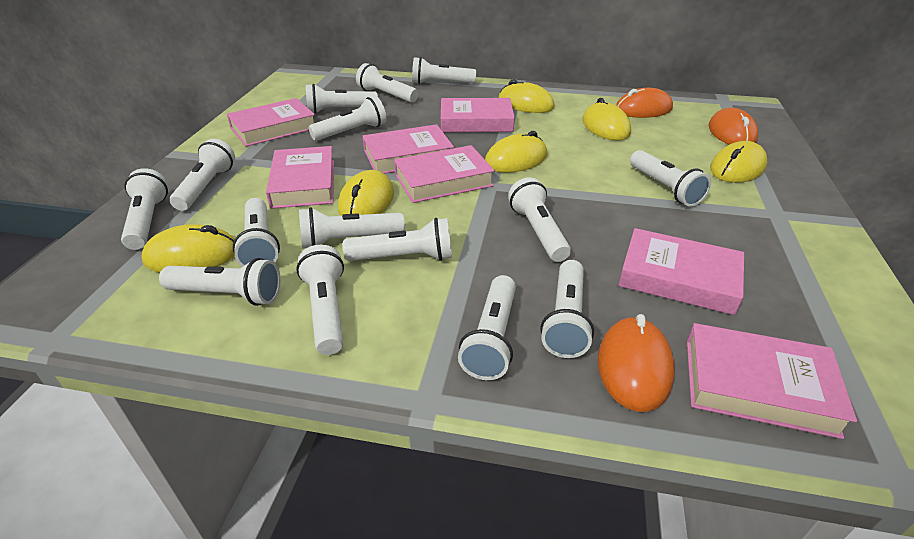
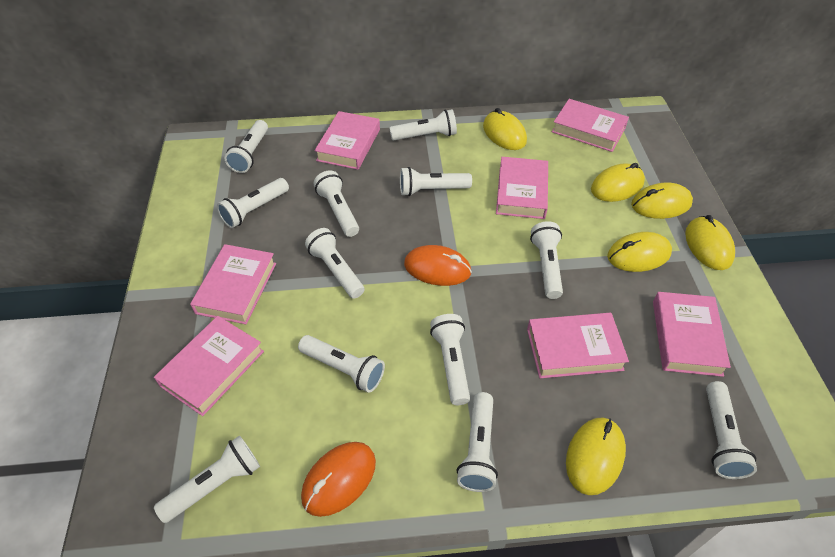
orange mouse: 3 -> 2
white flashlight: 15 -> 12

